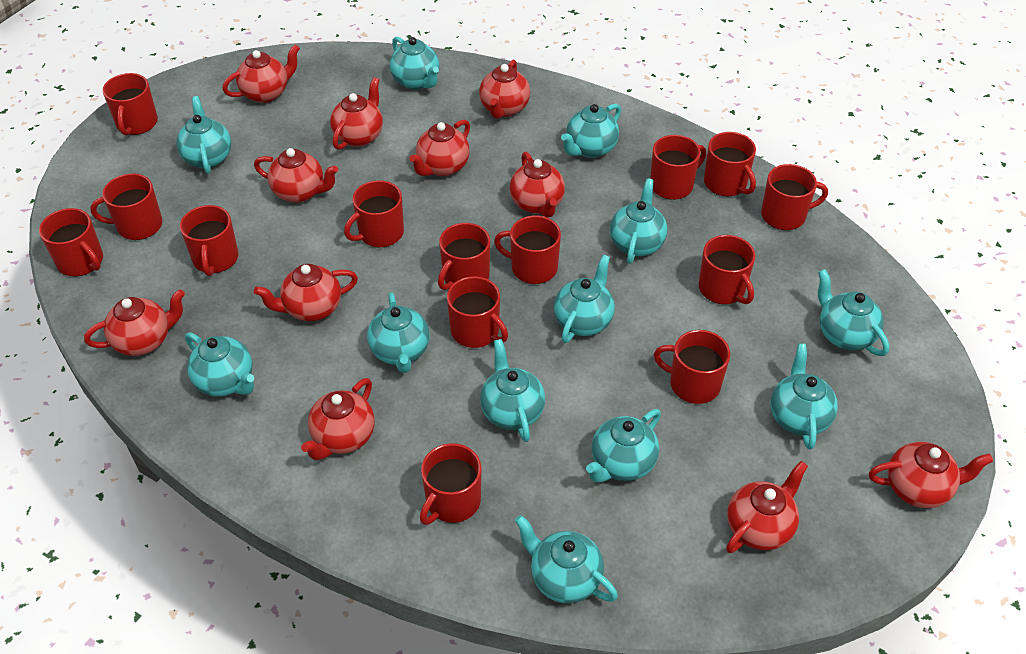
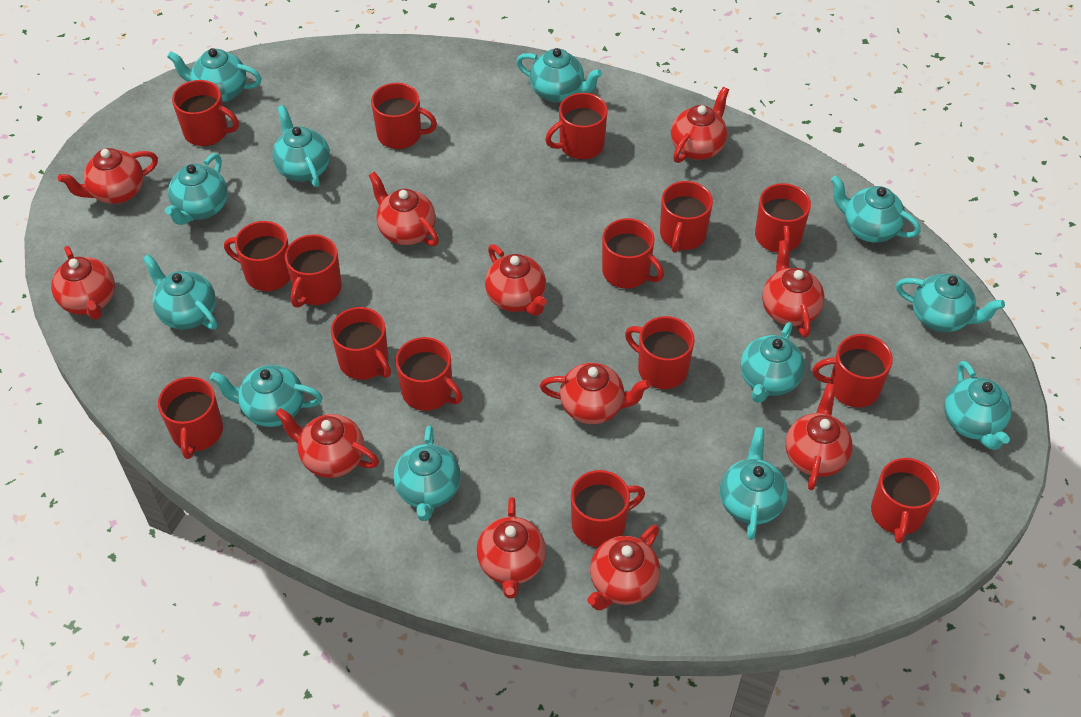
red mug: 14 -> 15

